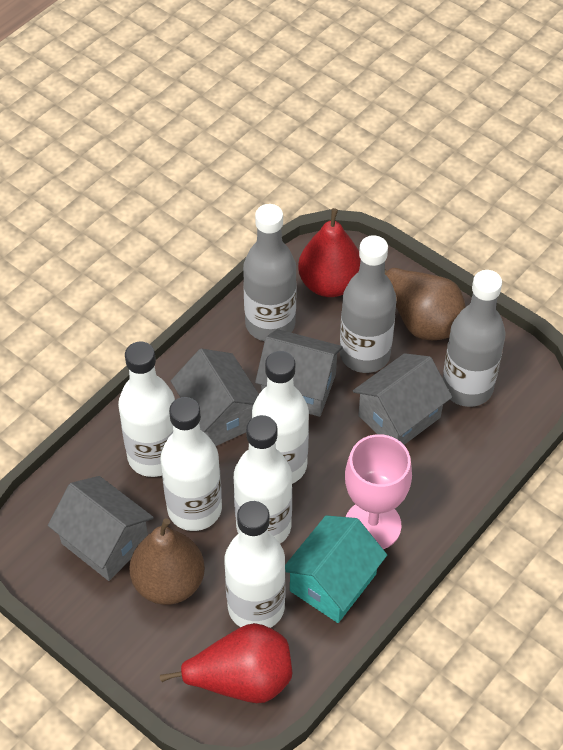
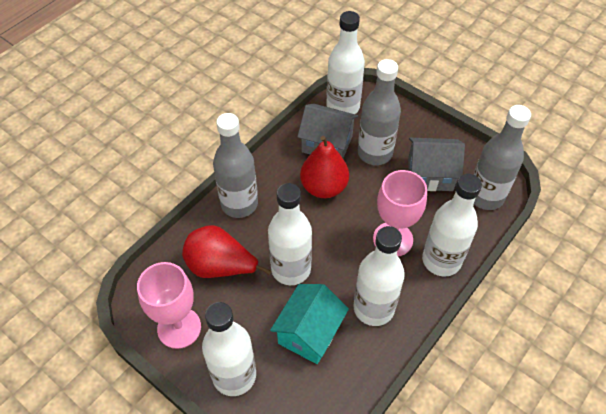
brown pear: 2 -> 0
grey house: 4 -> 2
pink goblet: 1 -> 2

